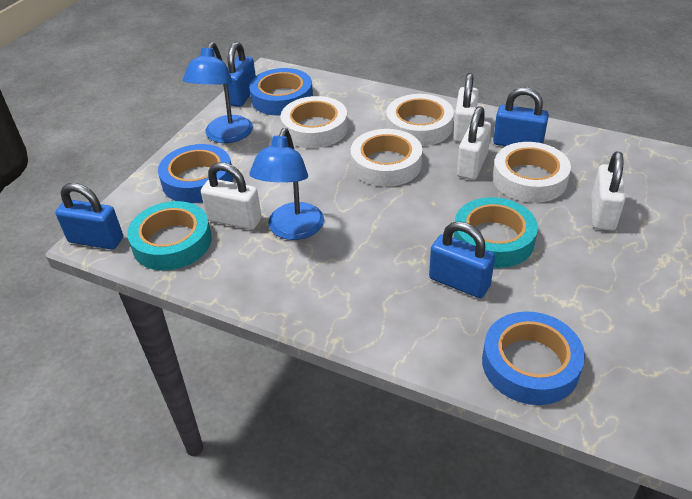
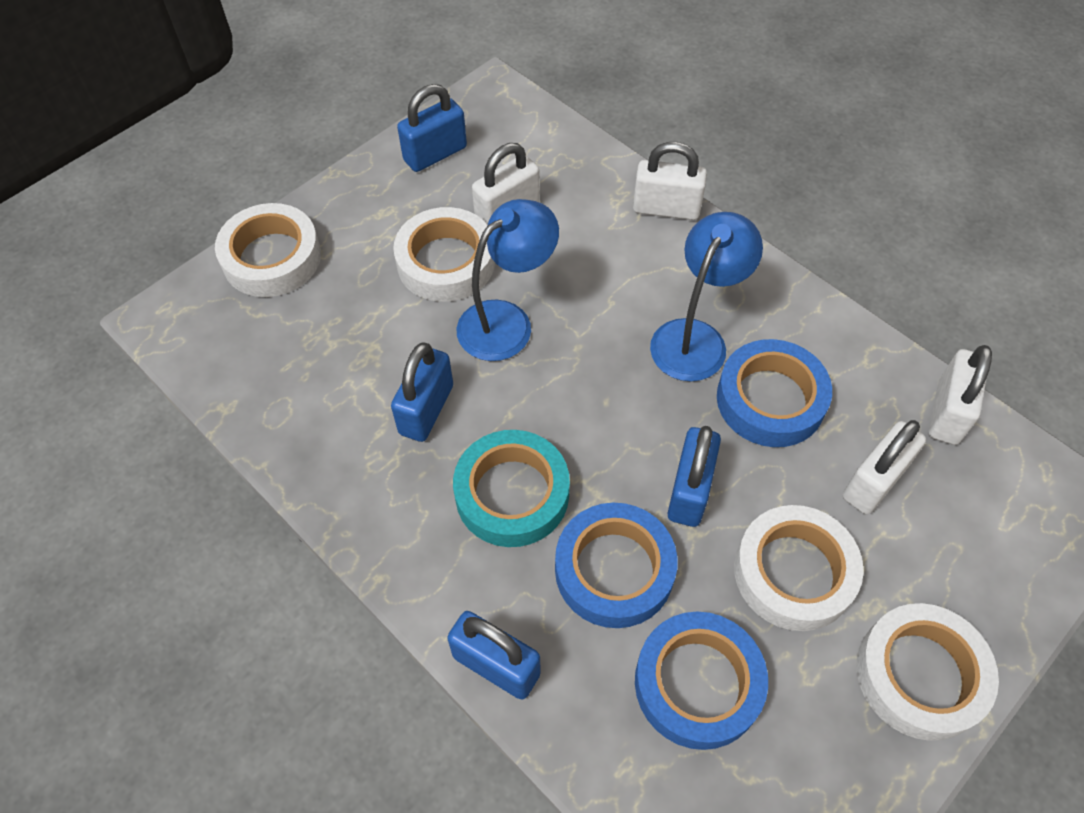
turquoise tape: 2 -> 1

